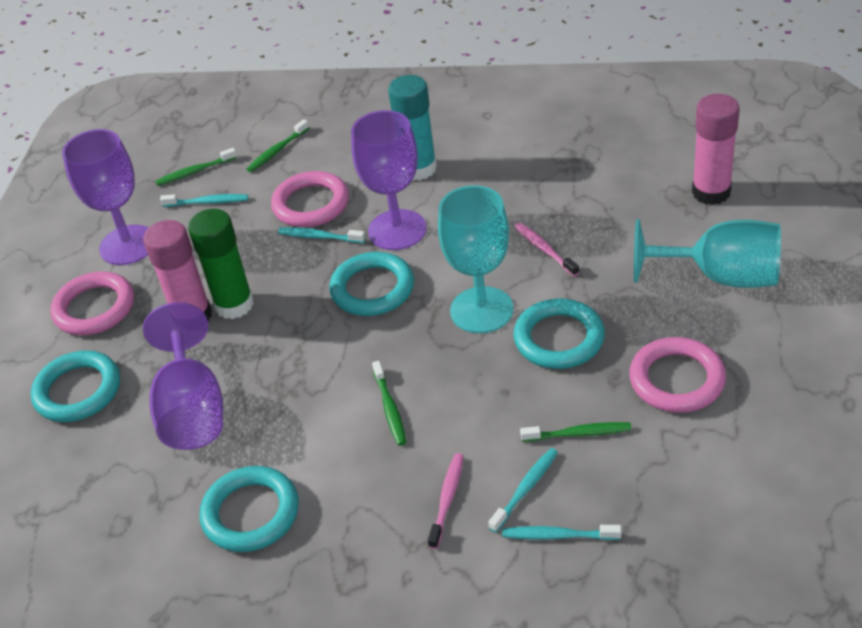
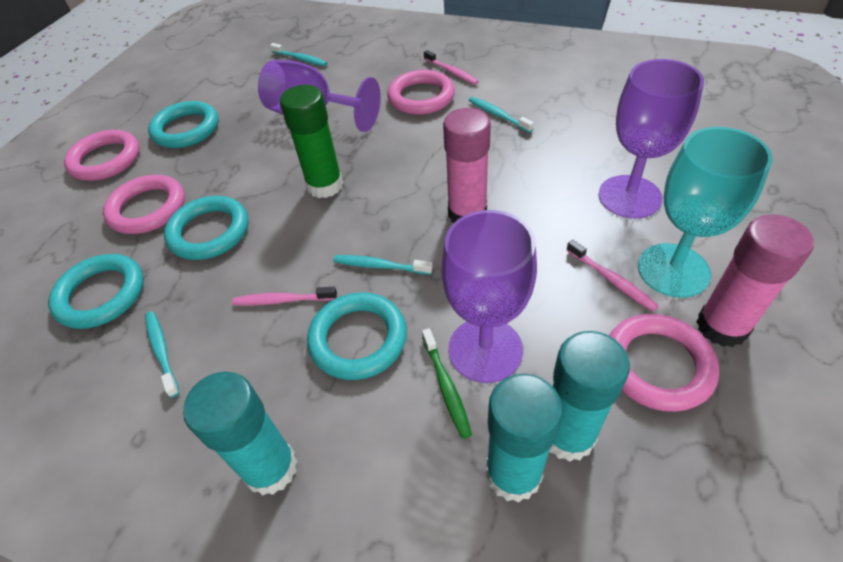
green toothbrush: 4 -> 1
pink ring: 3 -> 4
pink toothbrush: 2 -> 3
turquoise glue stick: 1 -> 3
turquoise goblet: 2 -> 1

